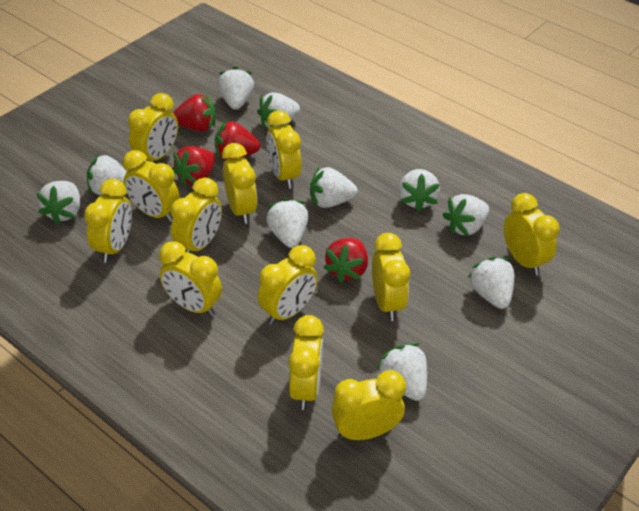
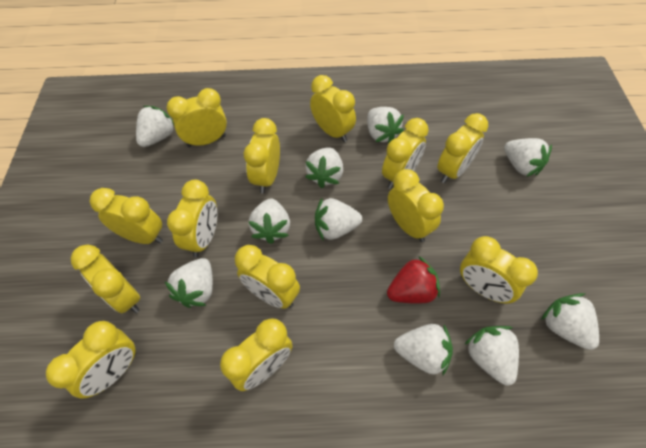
red strawberry: 4 -> 1
yellow clock: 12 -> 13

